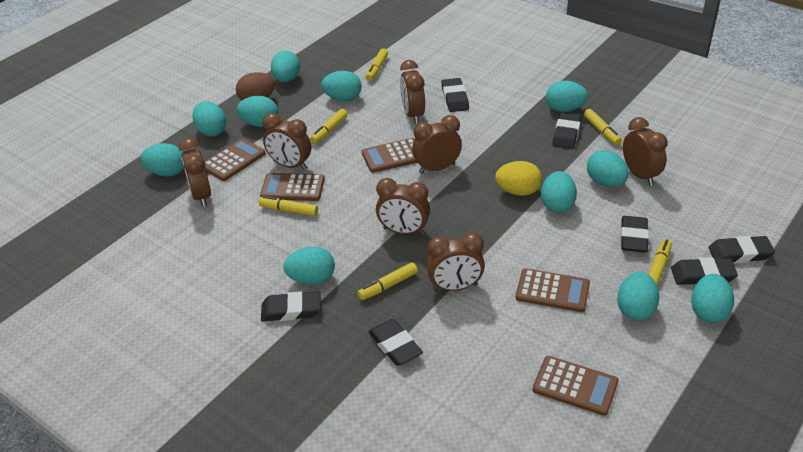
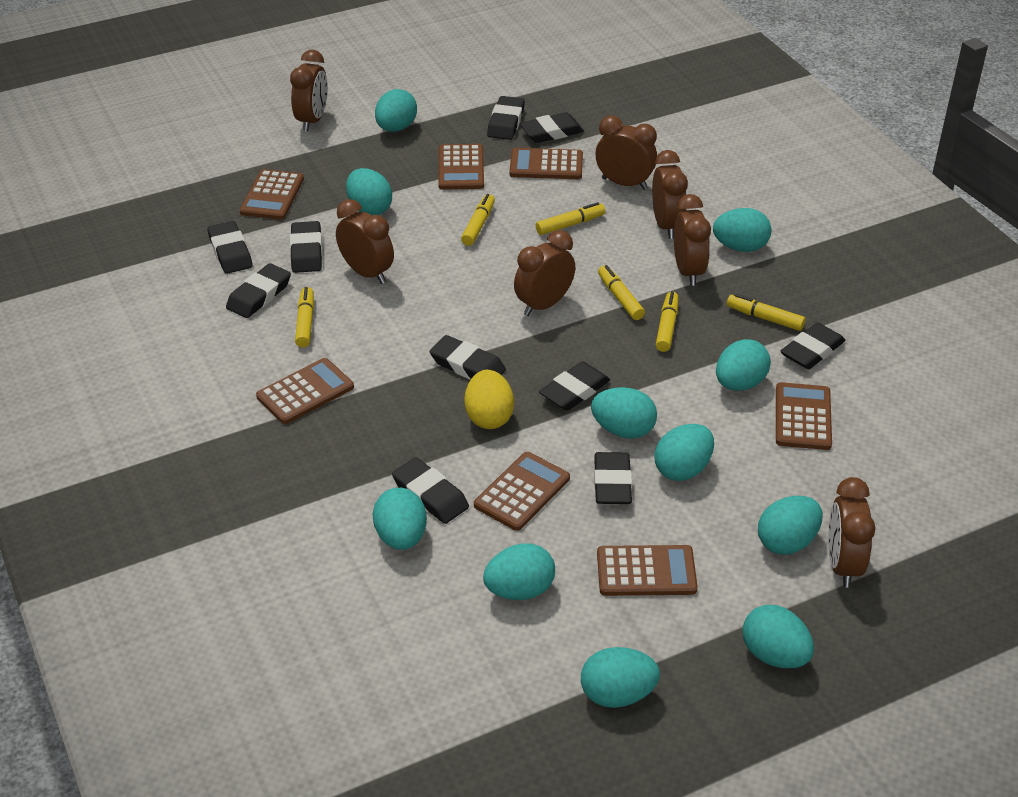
black eraser: 7 -> 10
brown calculator: 5 -> 7
brown egg: 1 -> 0

